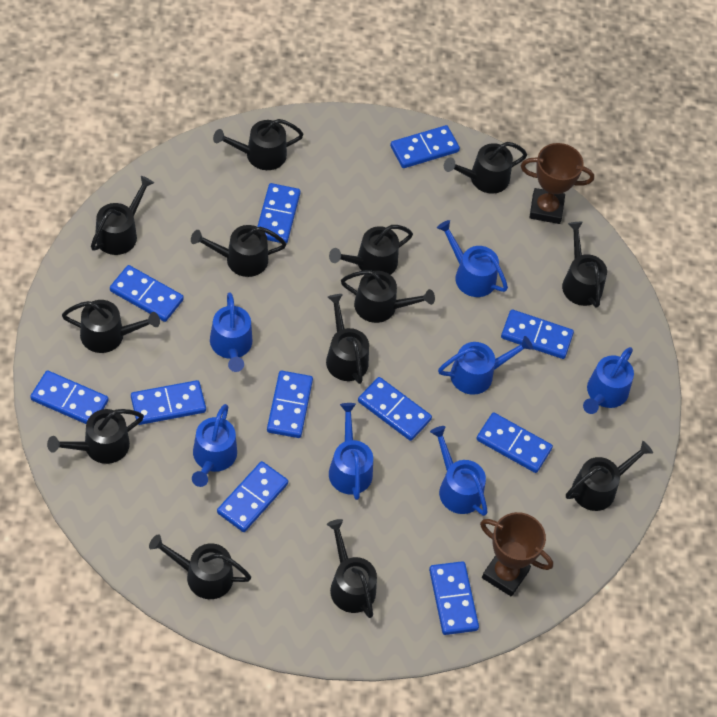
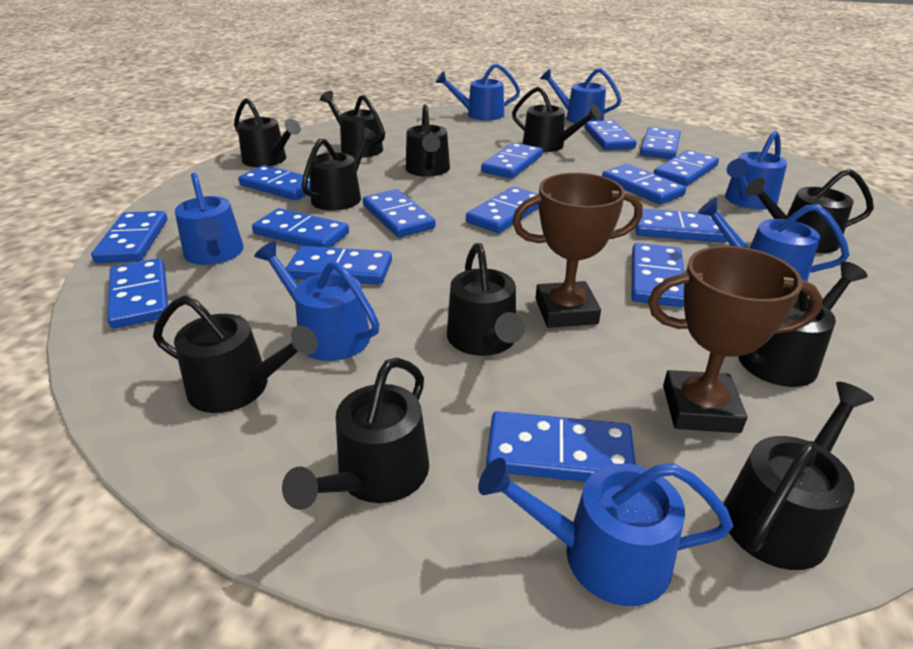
black watering can: 13 -> 11
blue domino: 11 -> 15

